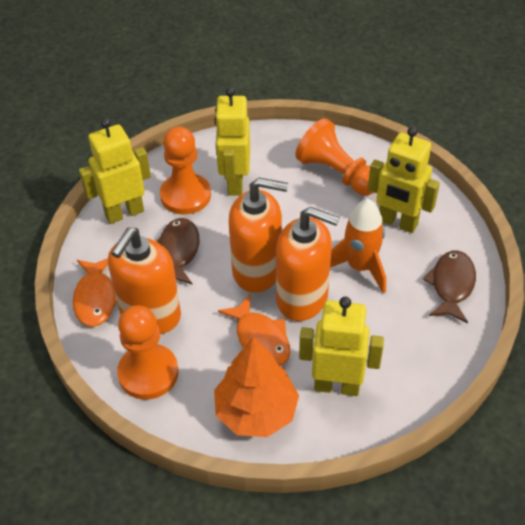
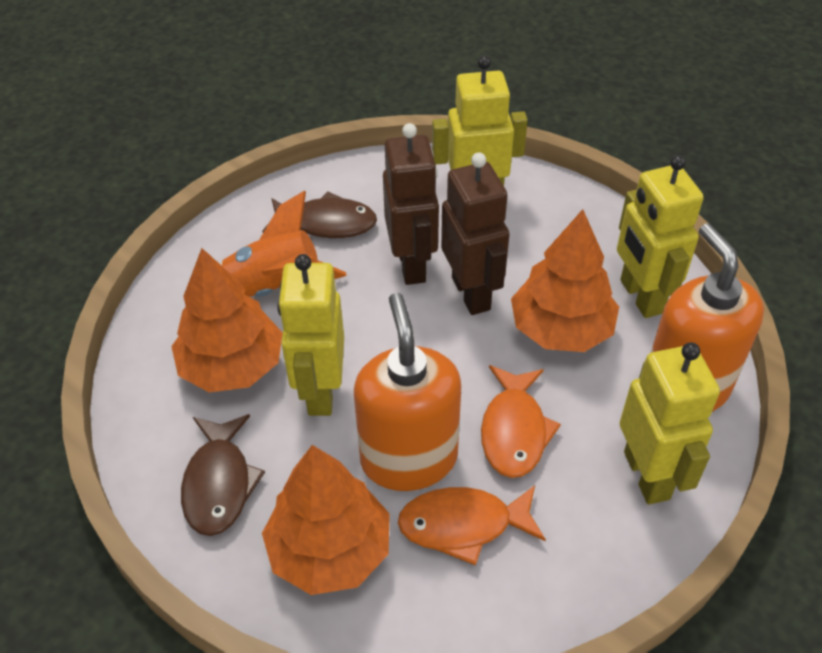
brown robot: 0 -> 2
orange pawn: 3 -> 0
orange soap dispenser: 3 -> 2
orange tree: 1 -> 3

